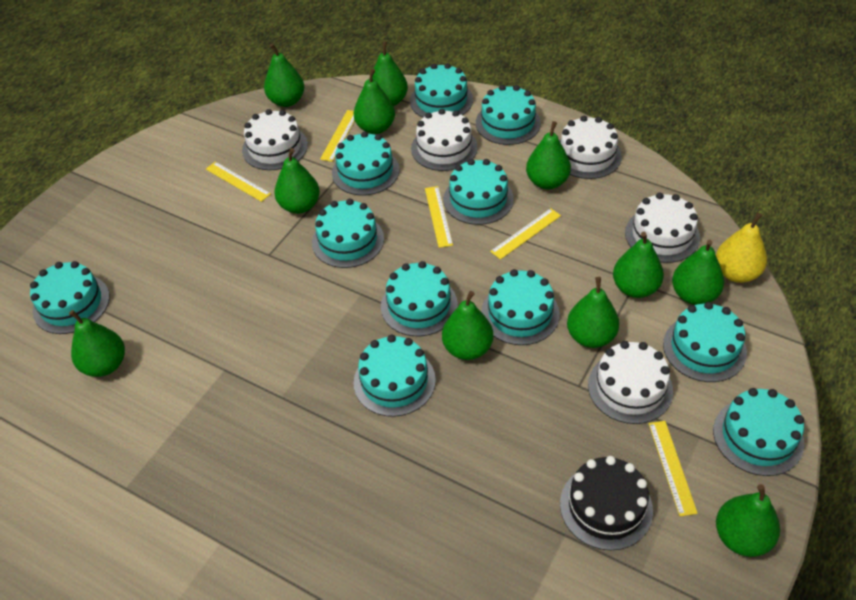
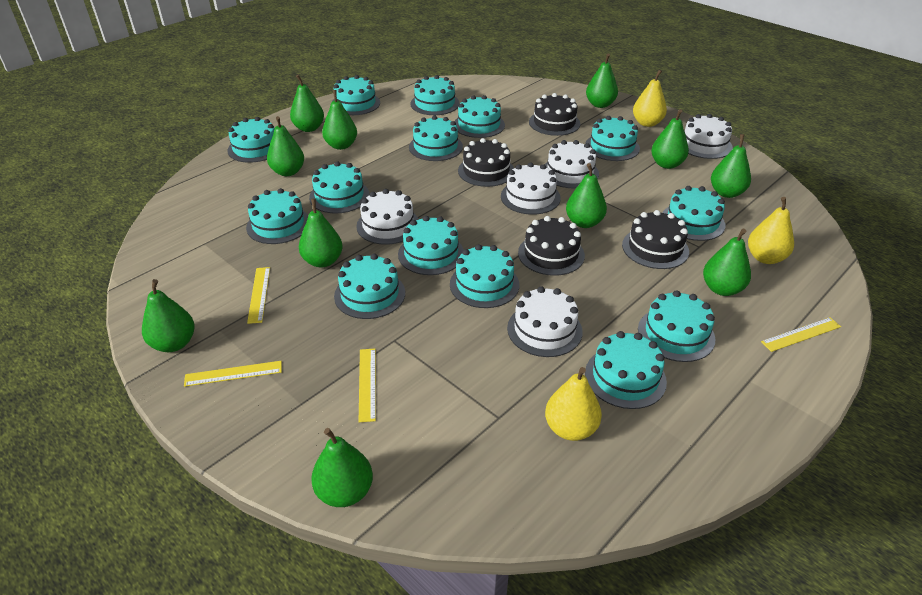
black cake: 1 -> 4
turquoise cake: 11 -> 14
yellow pear: 1 -> 3
yellow ruler: 5 -> 4

